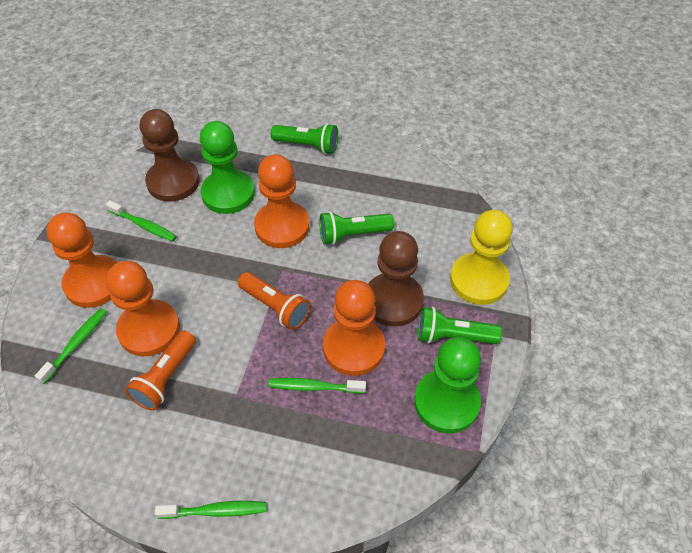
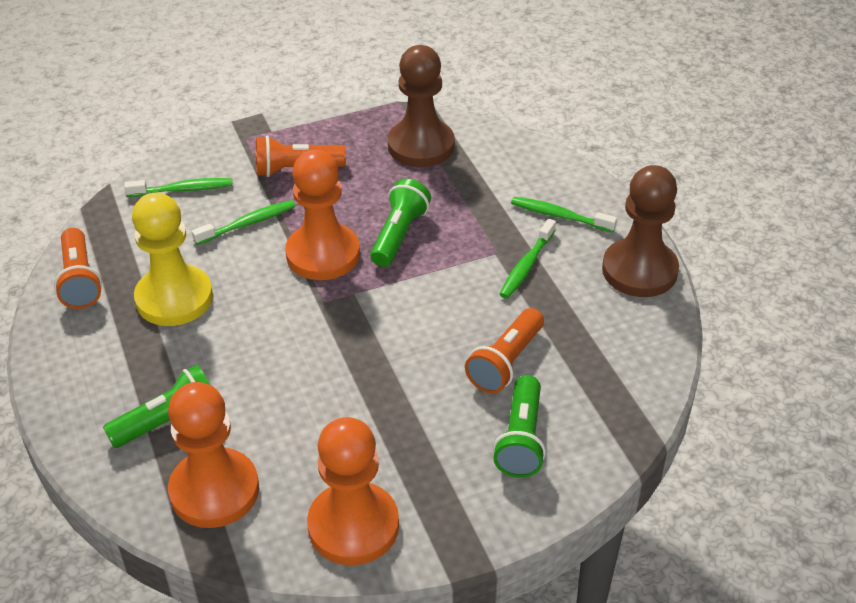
green pawn: 2 -> 0
orange flashlight: 2 -> 3
orange pawn: 4 -> 3

